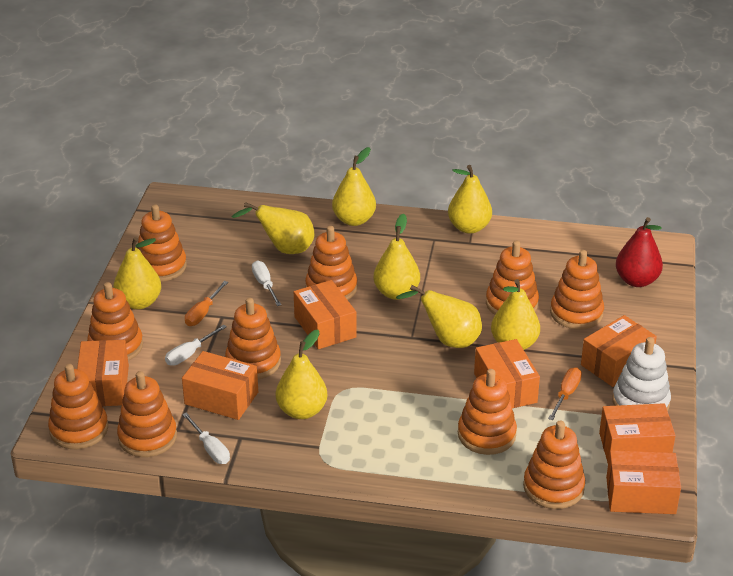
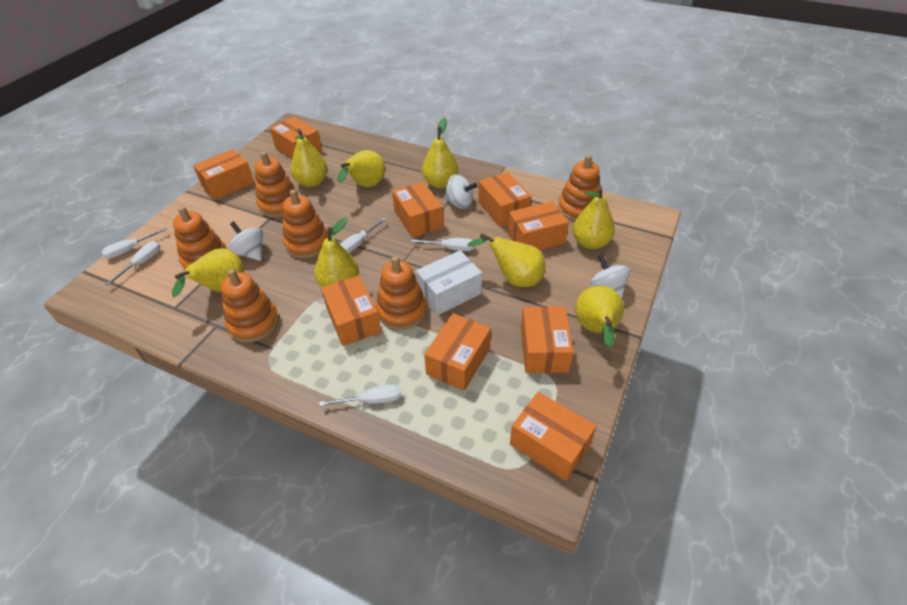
orange box: 7 -> 9
orange screwdriver: 2 -> 0
orange stacking toy: 10 -> 6
red pear: 1 -> 0
white box: 0 -> 1
white screwdriver: 3 -> 5
white spinning top: 0 -> 3
white stacking toy: 1 -> 0

